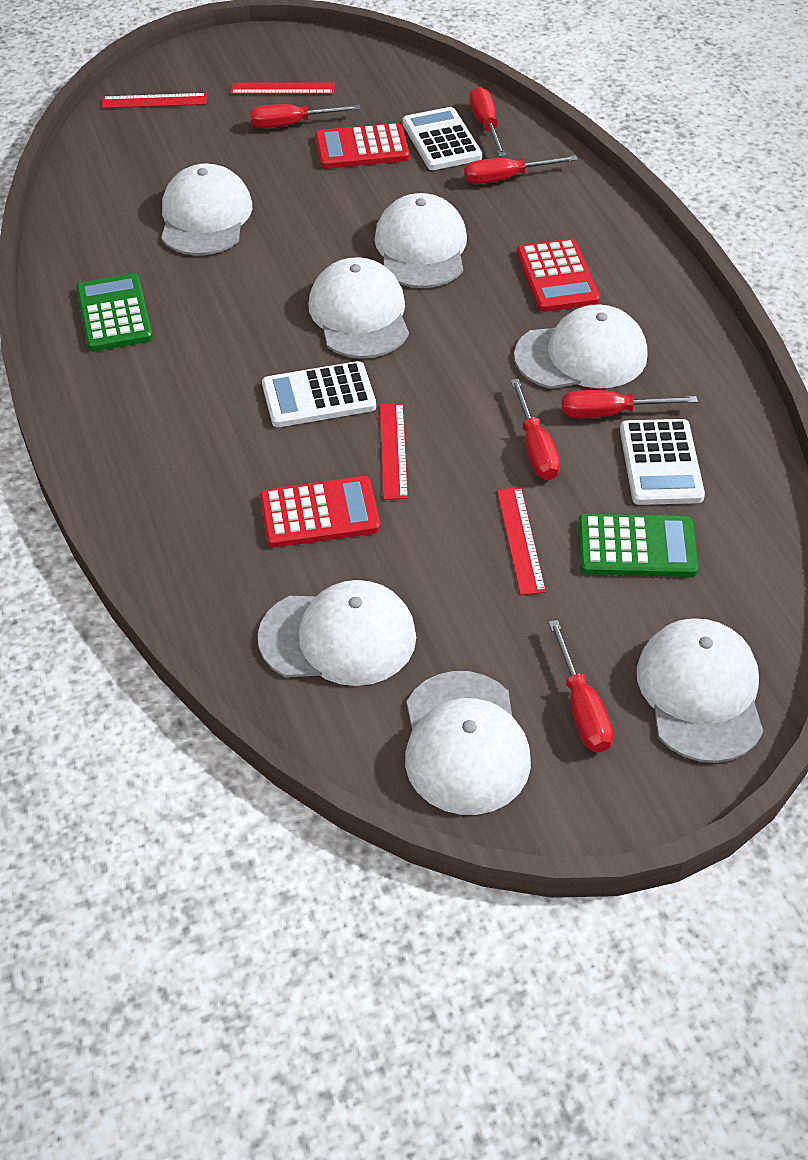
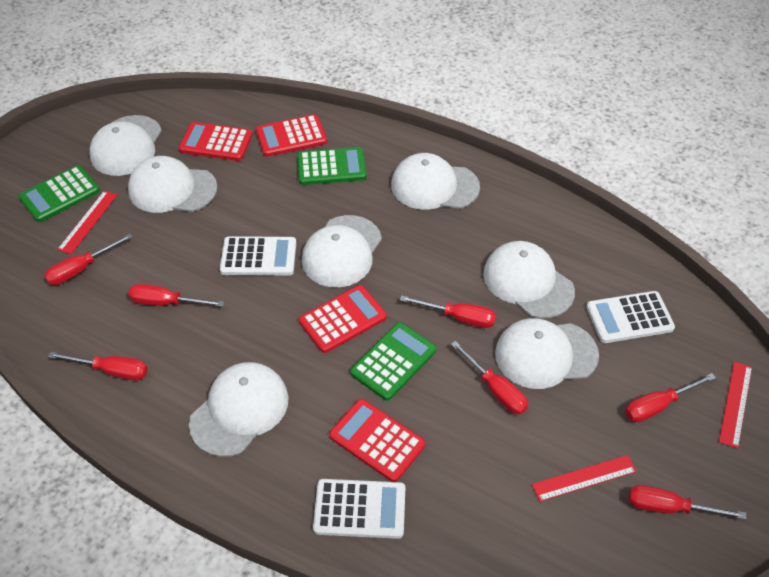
green calculator: 2 -> 3
red calculator: 3 -> 4
red ruler: 4 -> 3
red screwdriver: 6 -> 7

